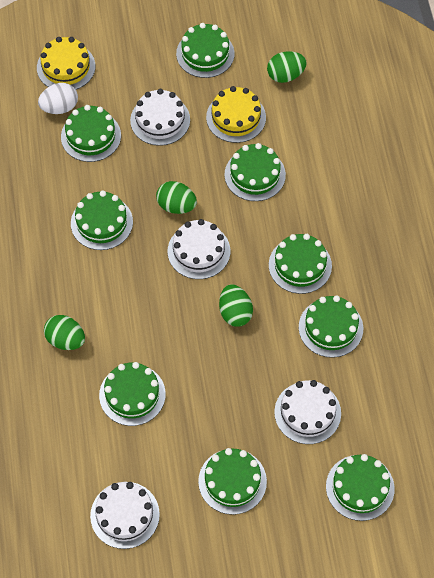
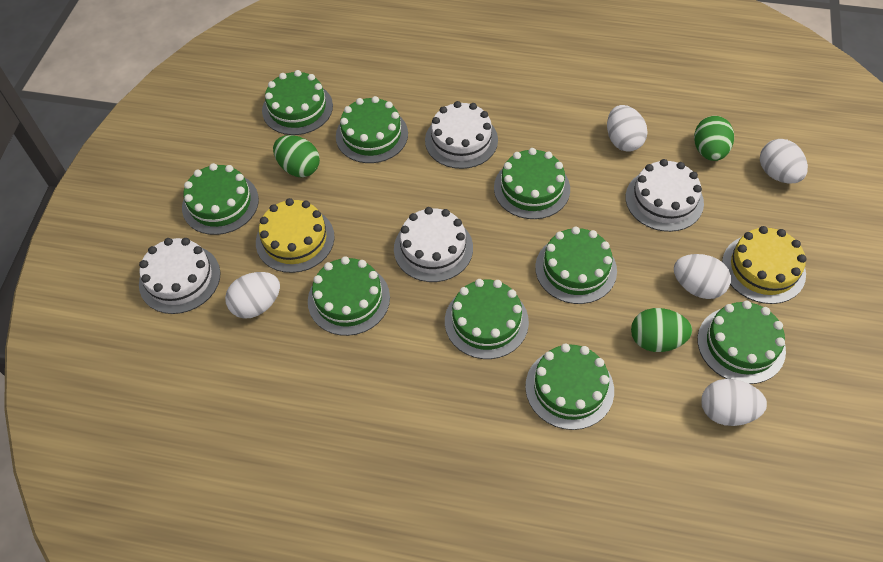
green egg: 4 -> 3
white egg: 1 -> 5

